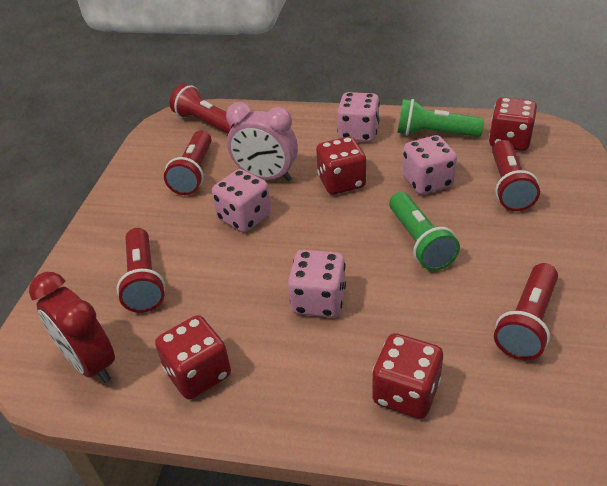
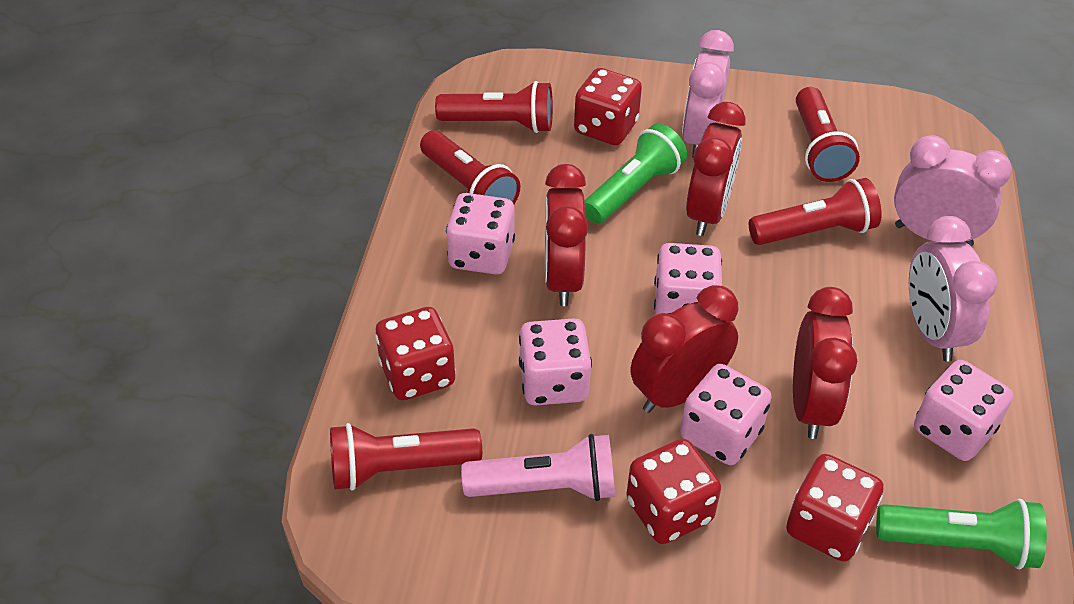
pink clock: 1 -> 3
pink dice: 4 -> 5
pink flashlight: 0 -> 1
red clock: 1 -> 4

